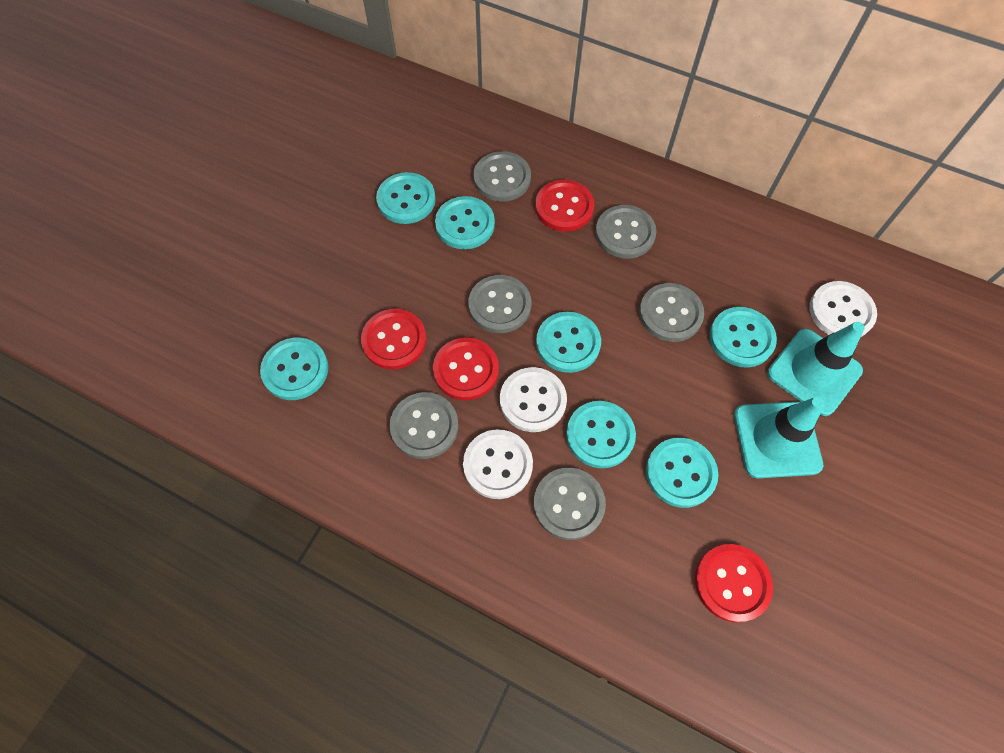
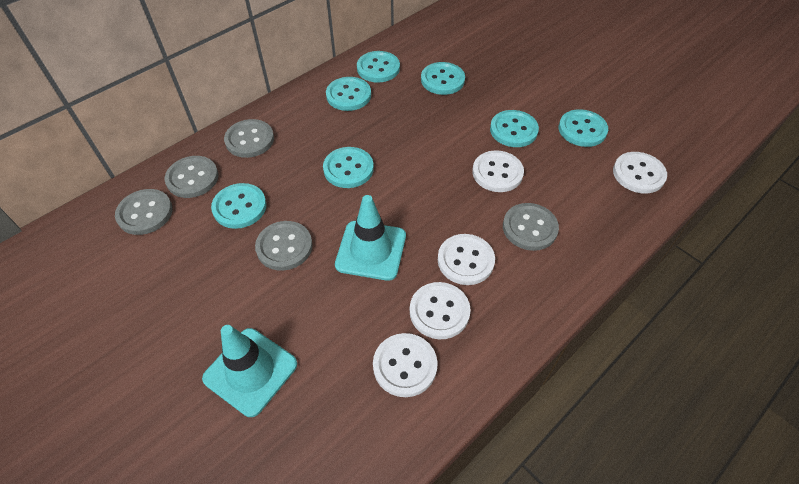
grey button: 6 -> 5
red button: 4 -> 0
white button: 3 -> 5

